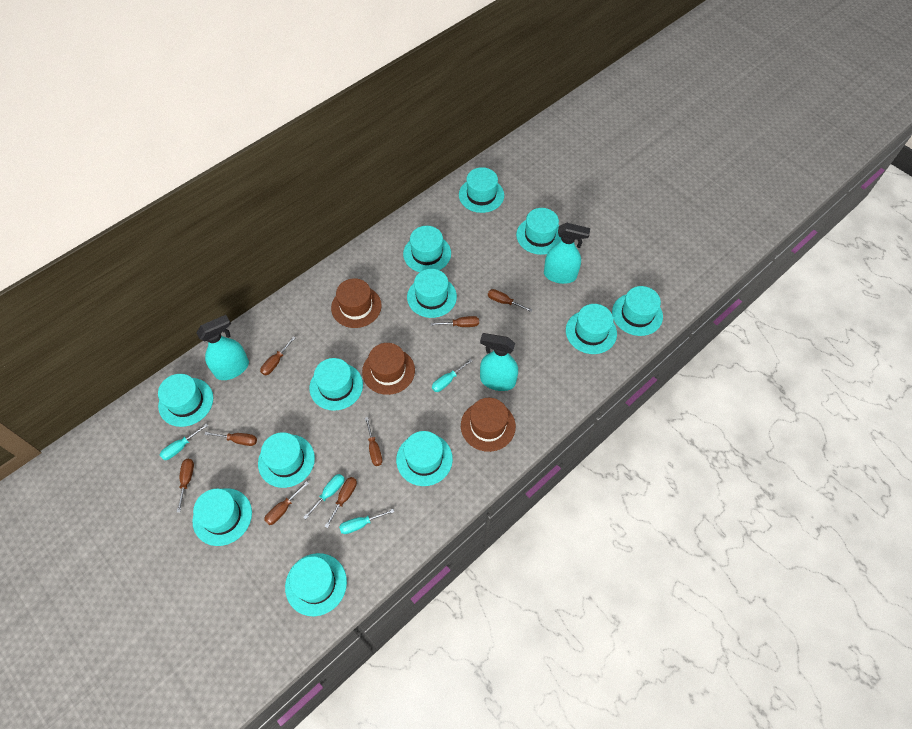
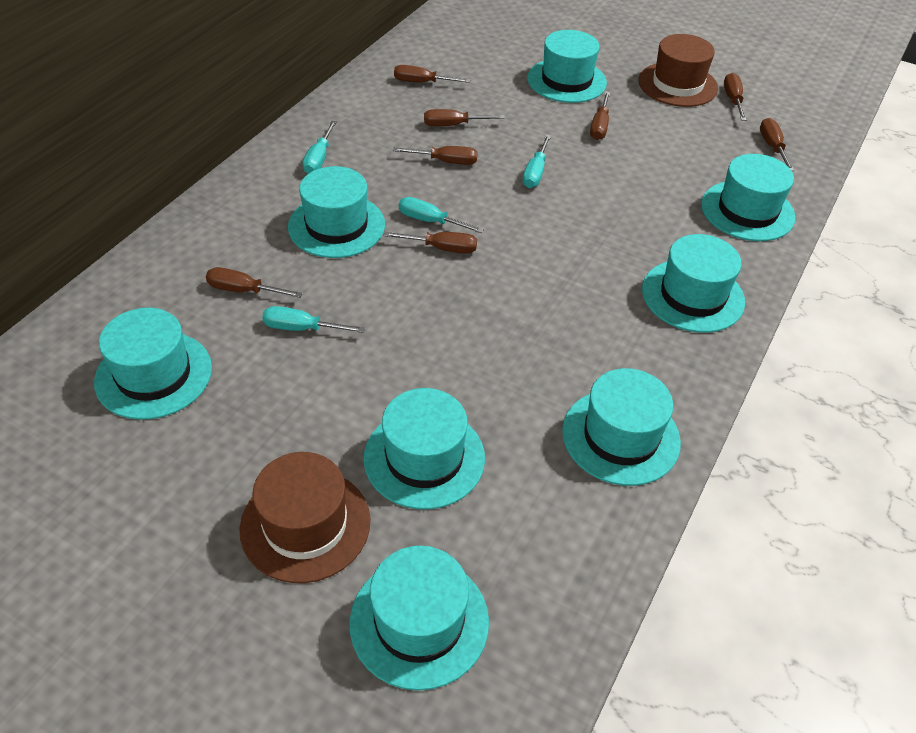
brown hat: 3 -> 2
turquoise hat: 12 -> 8
turquoise spray bottle: 3 -> 0

